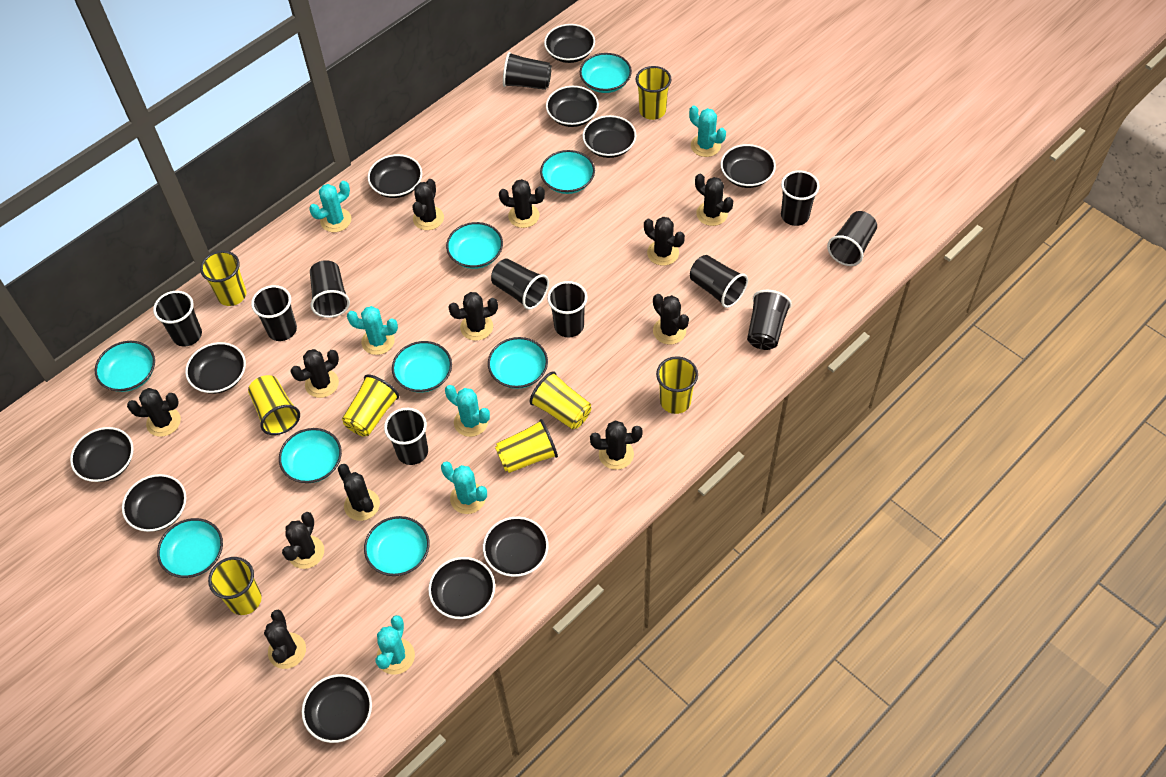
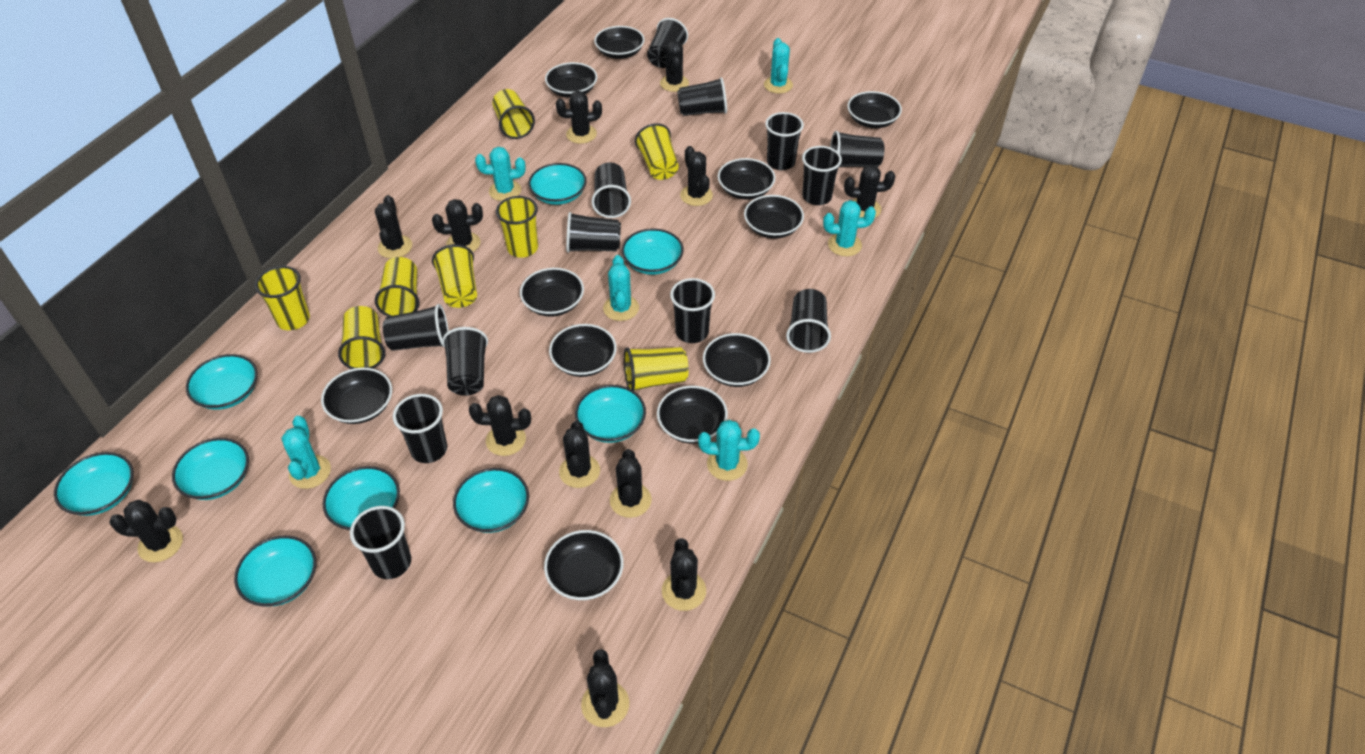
black cup: 11 -> 13

